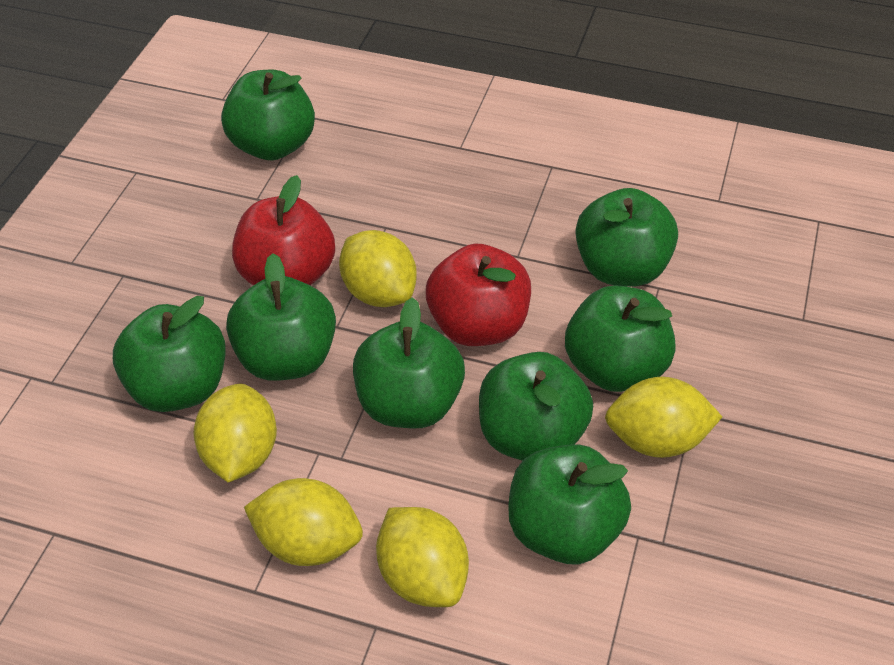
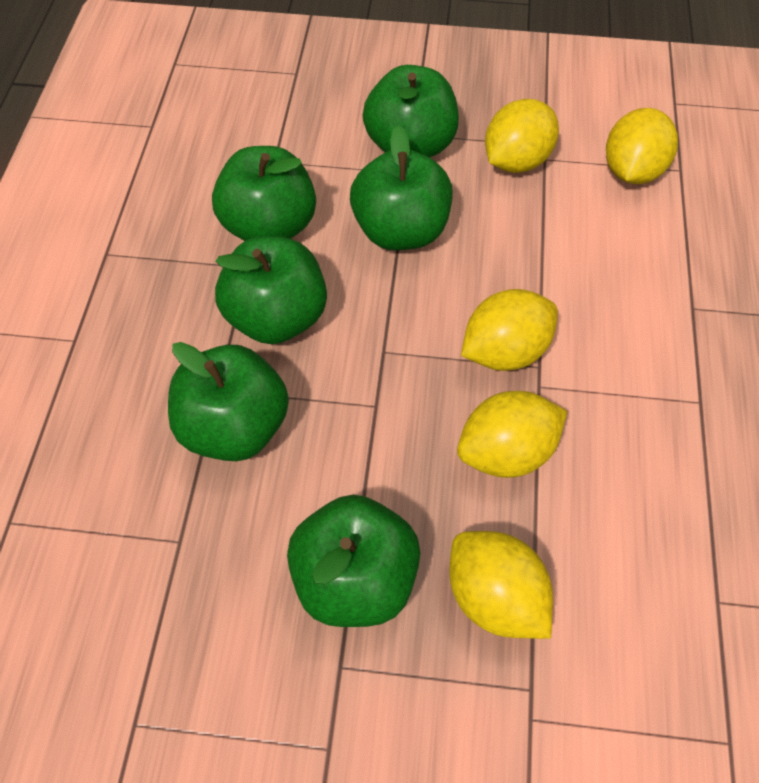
green apple: 8 -> 6
red apple: 2 -> 0

